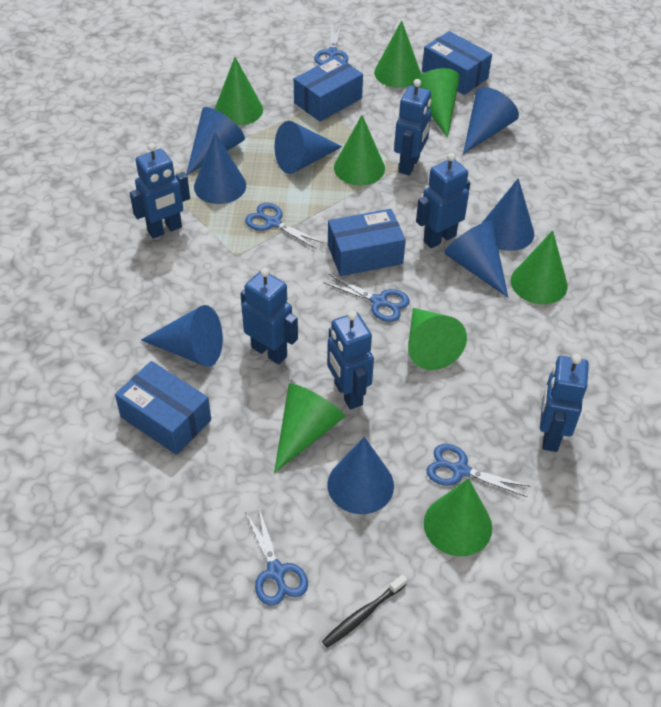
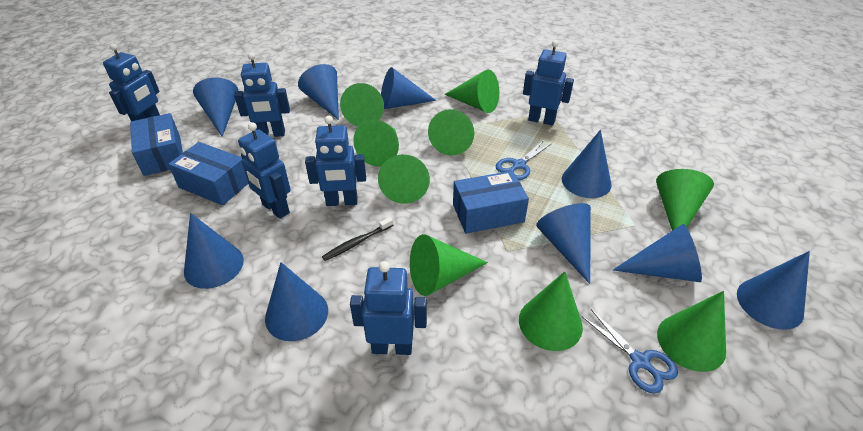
blue box: 4 -> 3
blue cone: 8 -> 9
blue scissors: 5 -> 2
green cone: 8 -> 9

